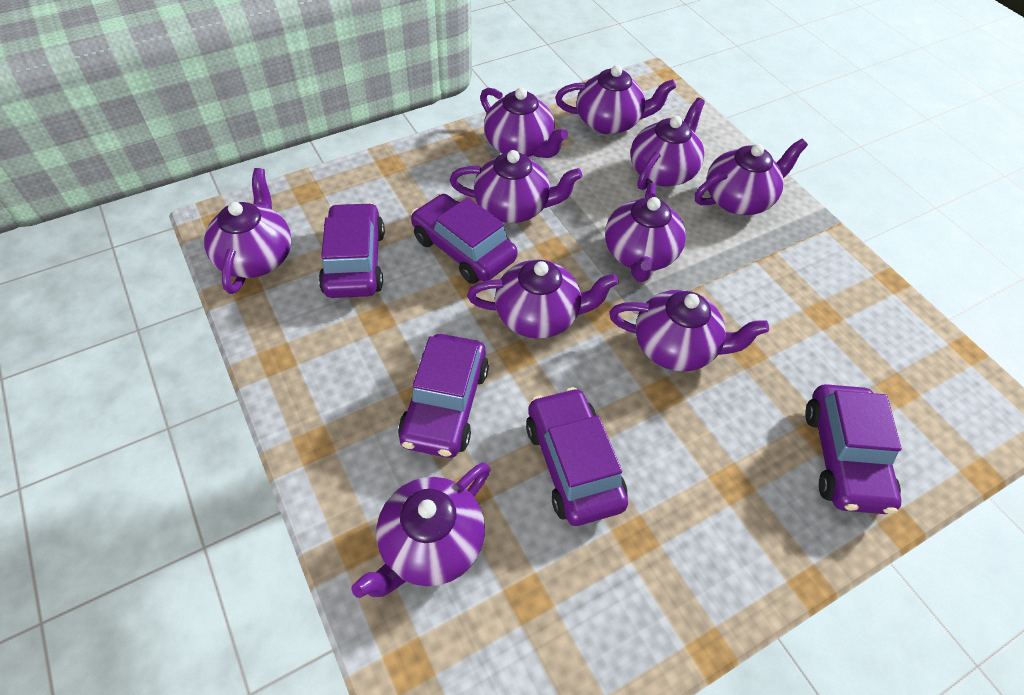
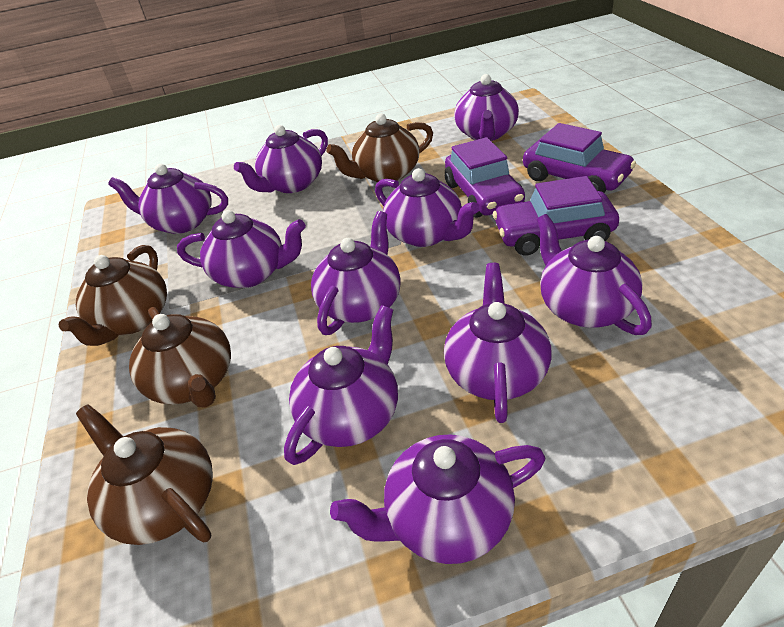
brown teapot: 0 -> 4
purple car: 5 -> 3

